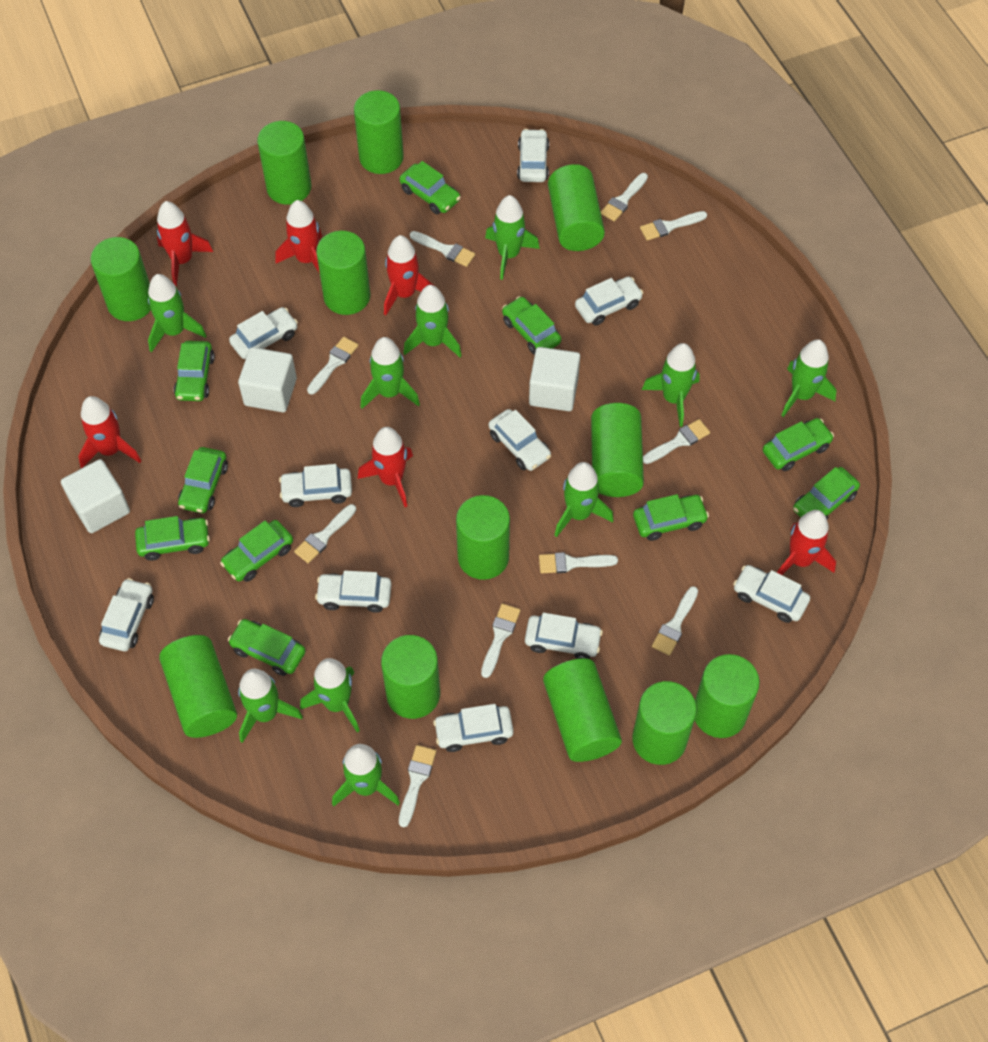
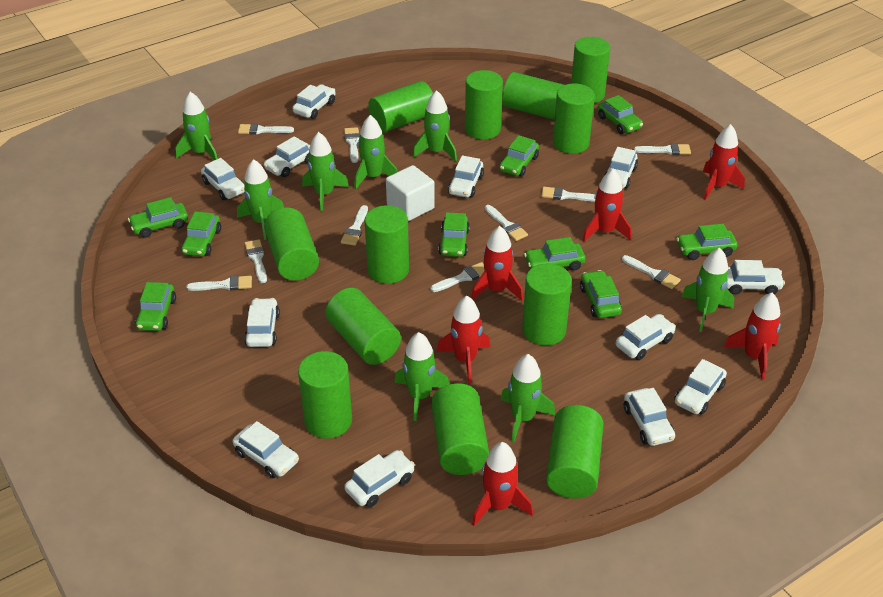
green car: 10 -> 9
green rocket: 10 -> 8
white car: 10 -> 12
white cube: 3 -> 1

